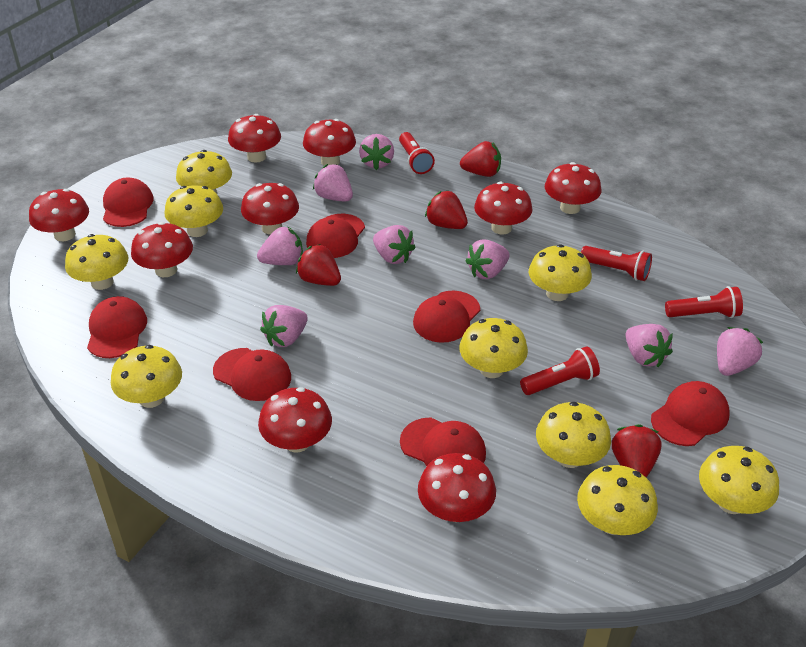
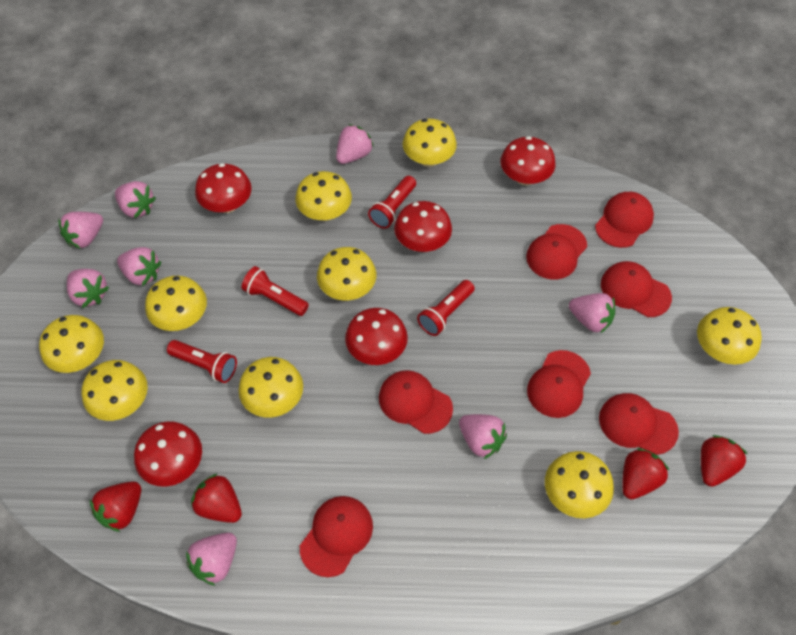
red mushroom: 9 -> 5

